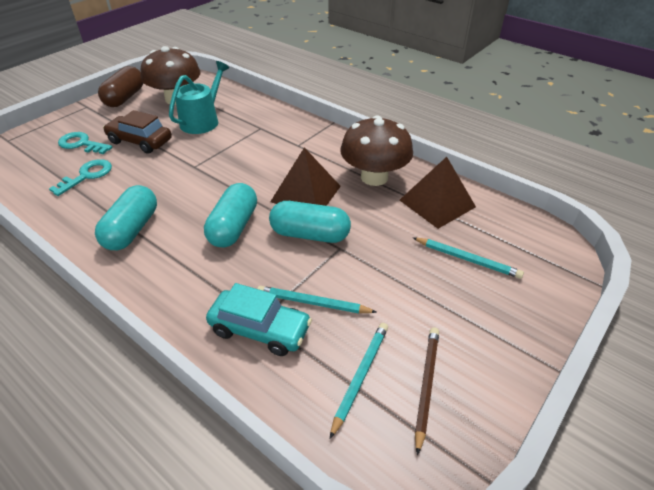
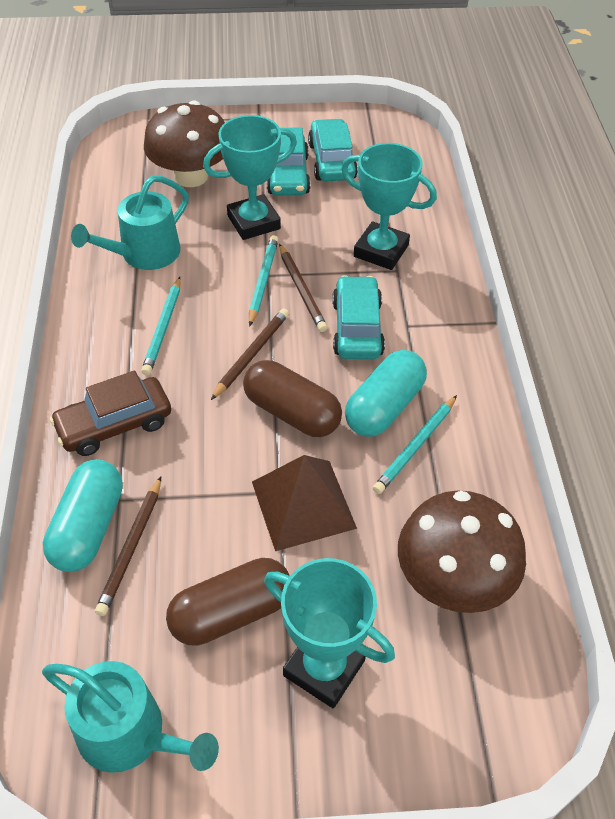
brown capsule: 1 -> 2
brown pencil: 1 -> 3
brown pyramid: 2 -> 1
turquoise capsule: 3 -> 2
turquoise car: 1 -> 3
turquoise key: 2 -> 0
turquoise trophy: 0 -> 3
turquoise watering can: 1 -> 2

